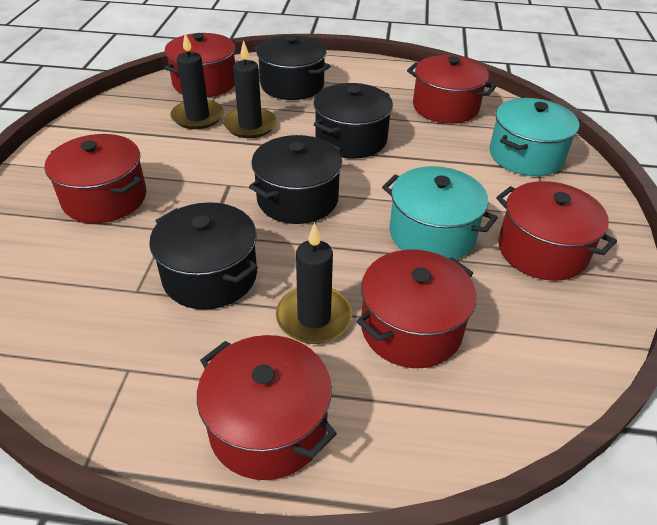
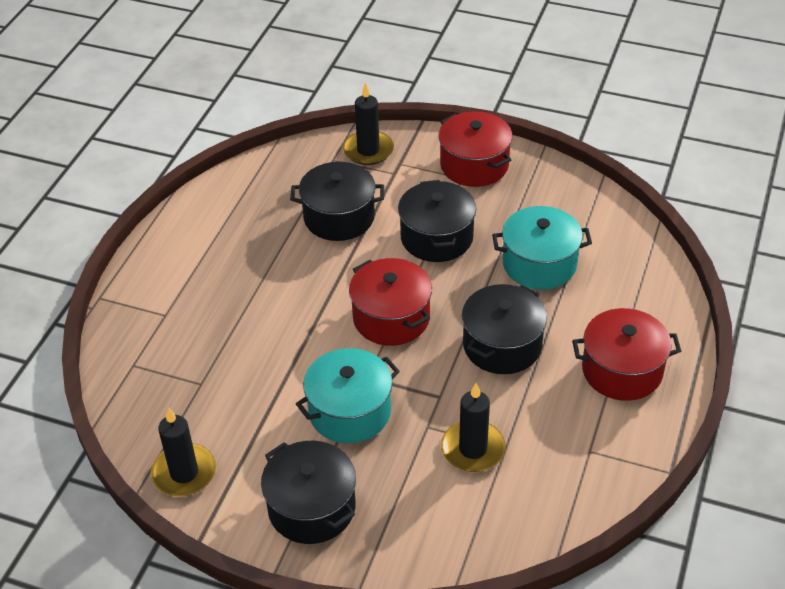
red pot: 6 -> 3

